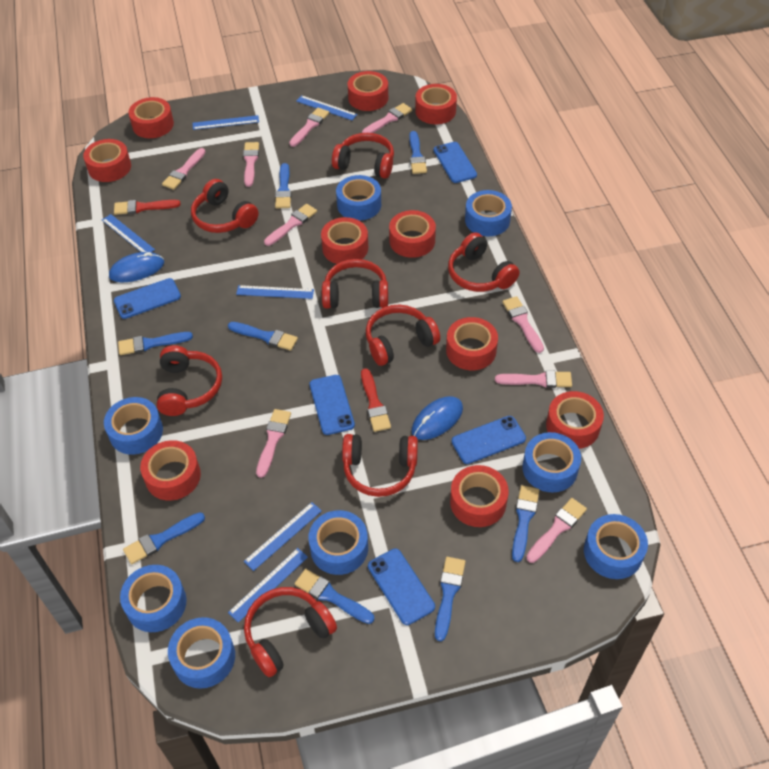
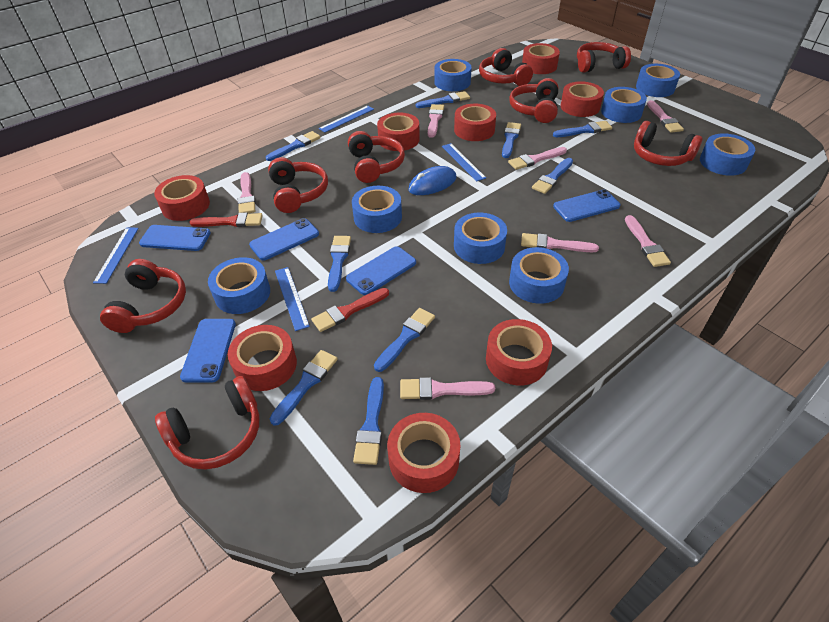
blue brush: 8 -> 9
blue mouse: 2 -> 1
blue ruler: 6 -> 4
pink brush: 9 -> 7
red tape: 10 -> 8

